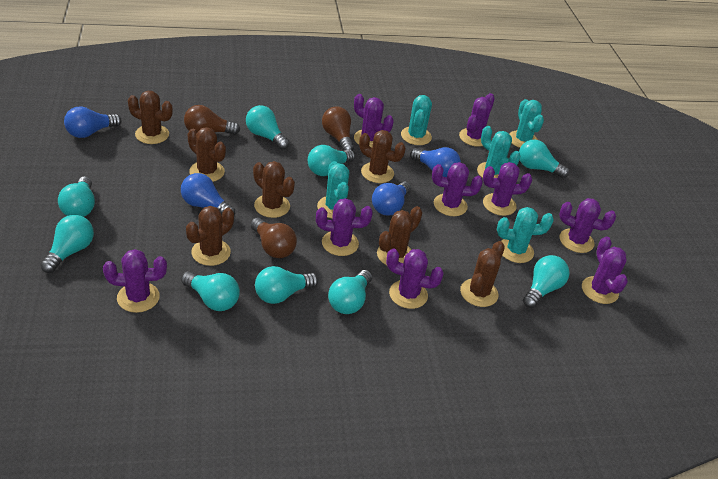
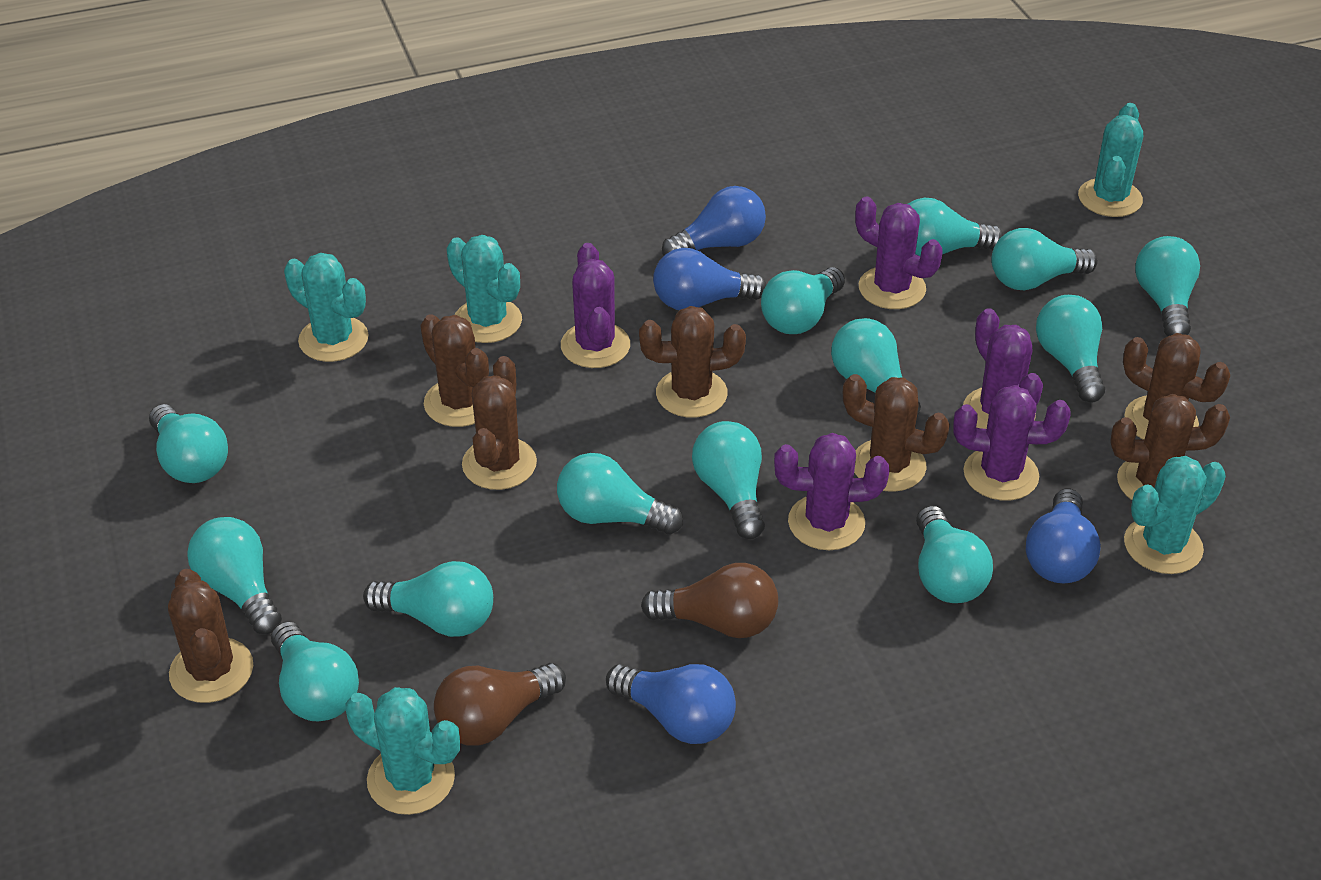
brown light bulb: 3 -> 2
purple cactus: 9 -> 5
turquoise light bulb: 9 -> 13

